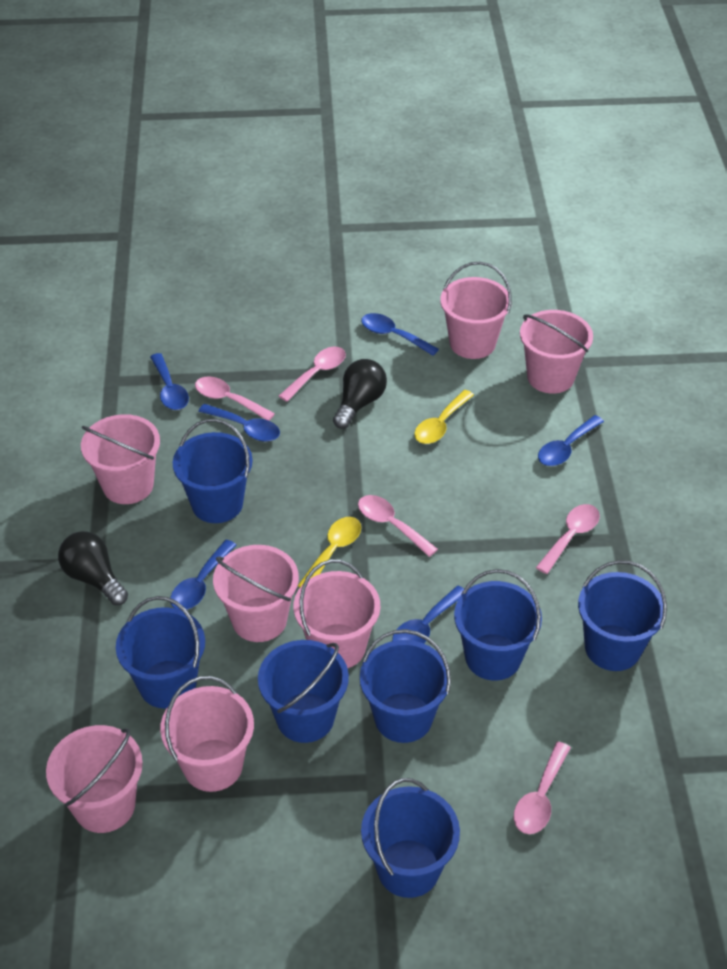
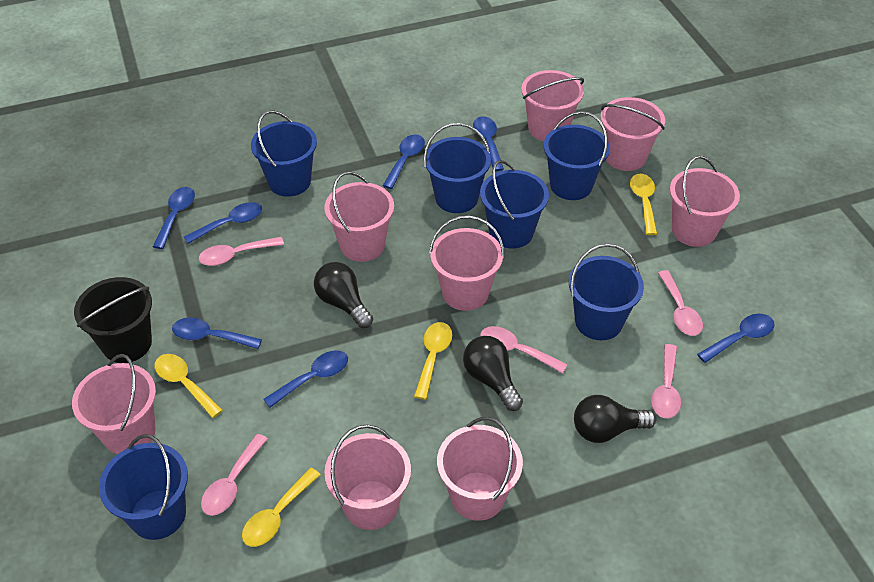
black bucket: 0 -> 1
black light bulb: 2 -> 3
blue bucket: 7 -> 6
blue spoon: 6 -> 7
pink bucket: 7 -> 8
yellow spoon: 2 -> 4

